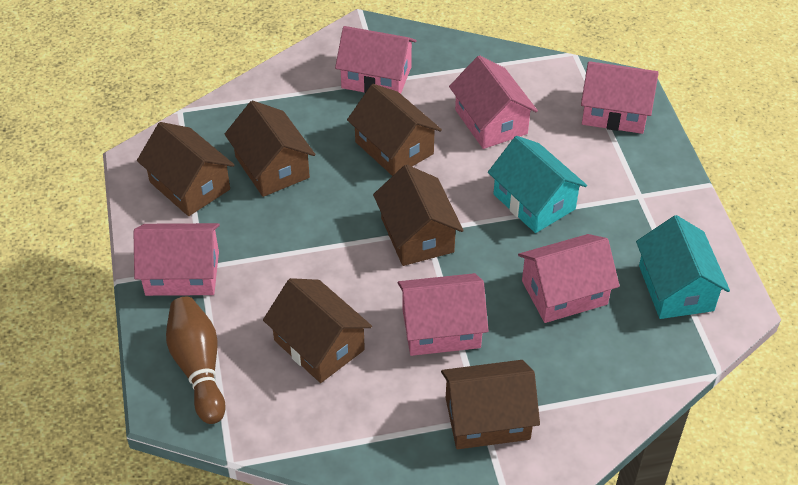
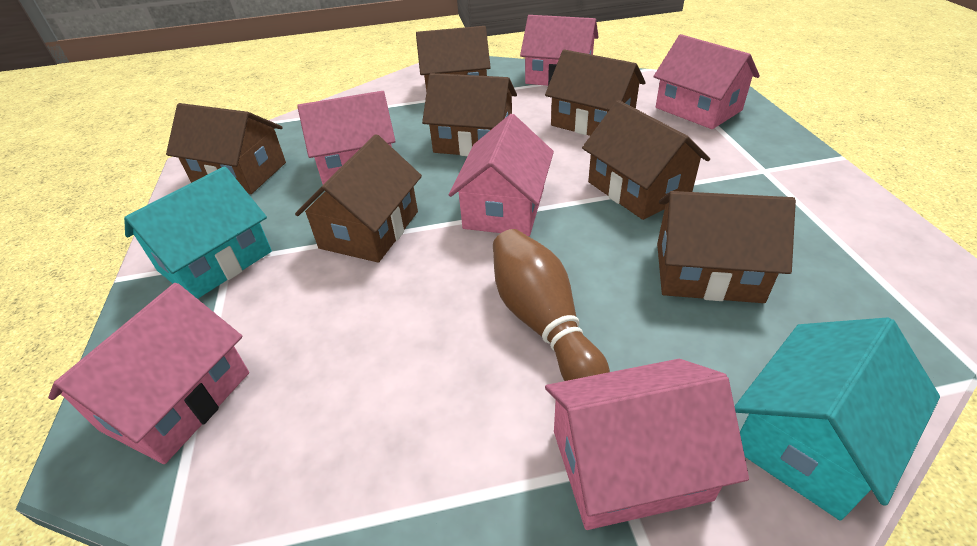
brown house: 6 -> 7

